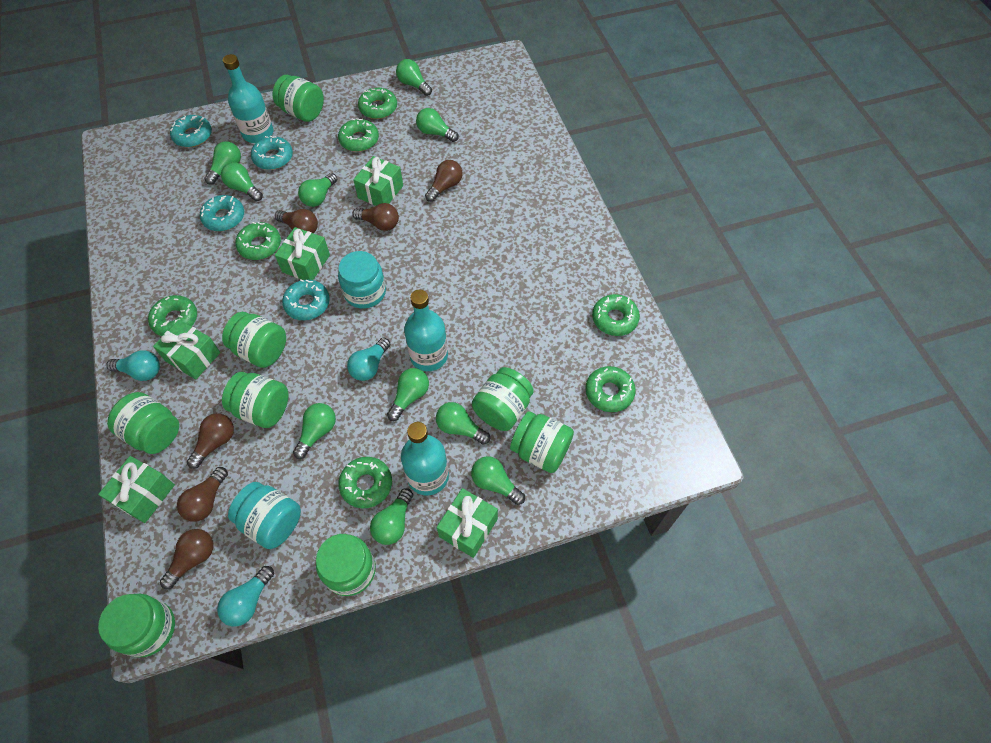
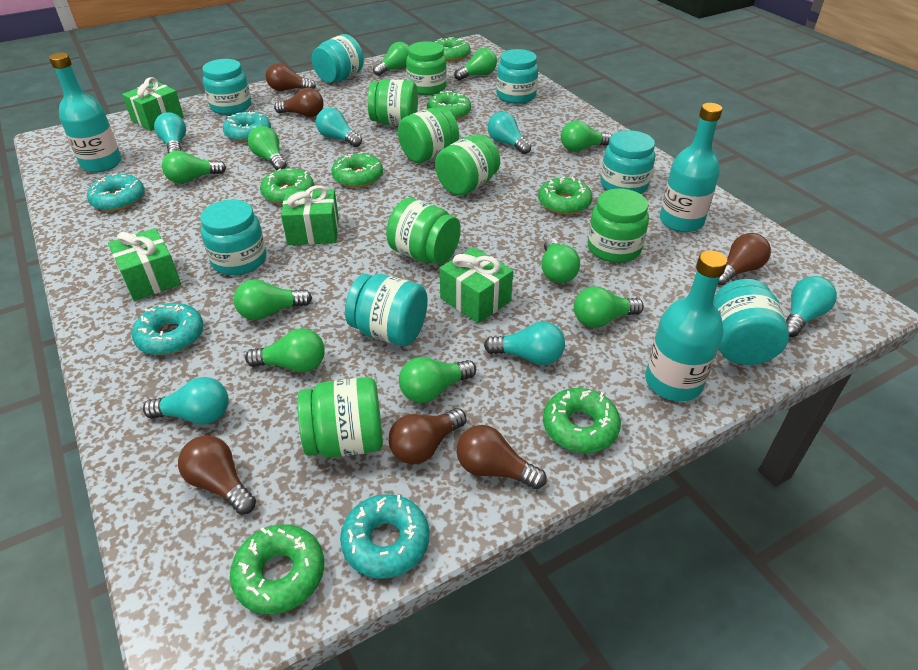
green gift: 5 -> 4
green jar: 8 -> 7
turquoise jar: 2 -> 7
turquoise light bulb: 3 -> 6

